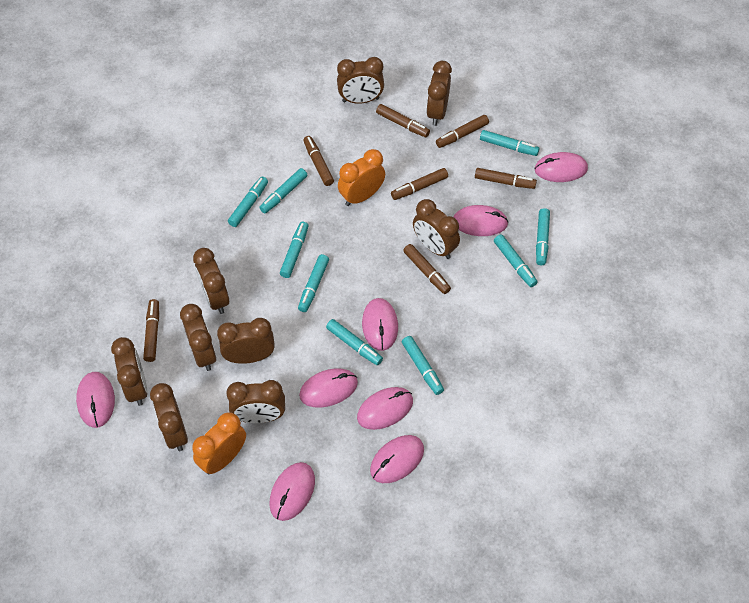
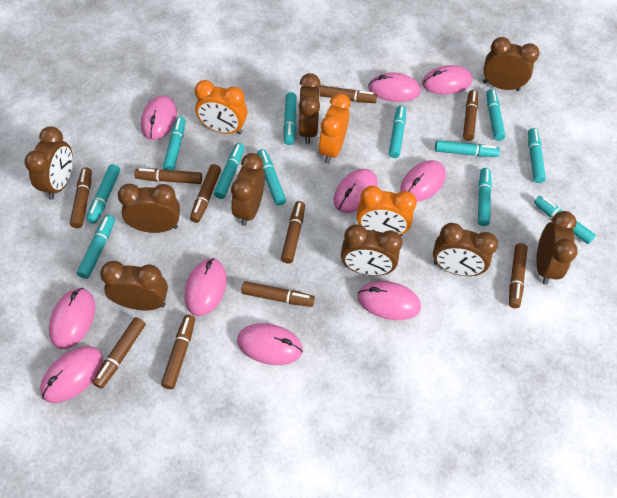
brown marker: 7 -> 10
orange clock: 2 -> 3
pink mouse: 8 -> 10
turquoise marker: 9 -> 12

